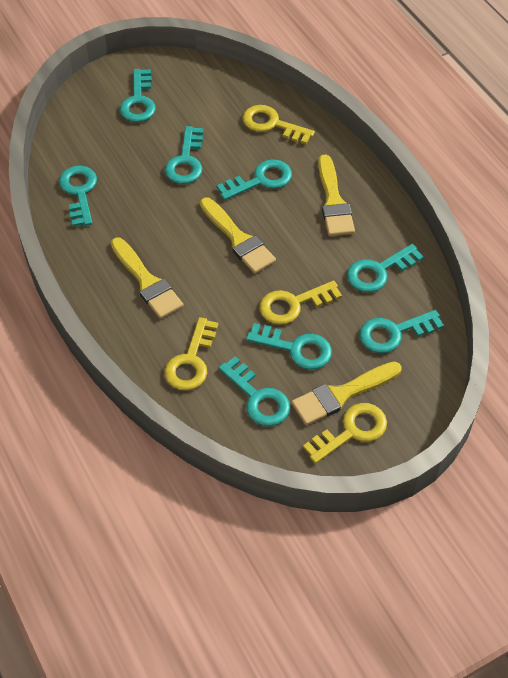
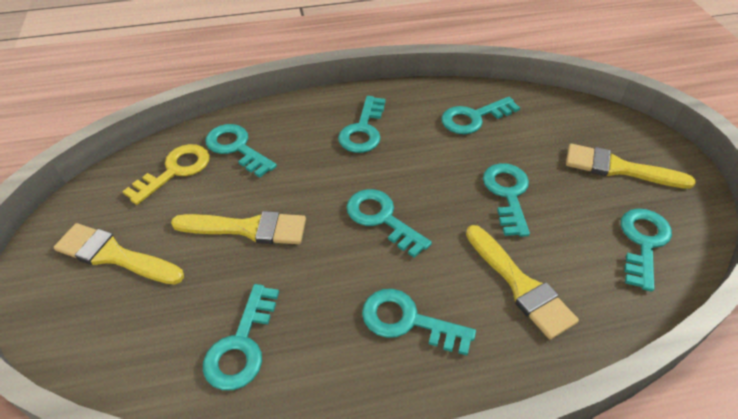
yellow key: 4 -> 1

